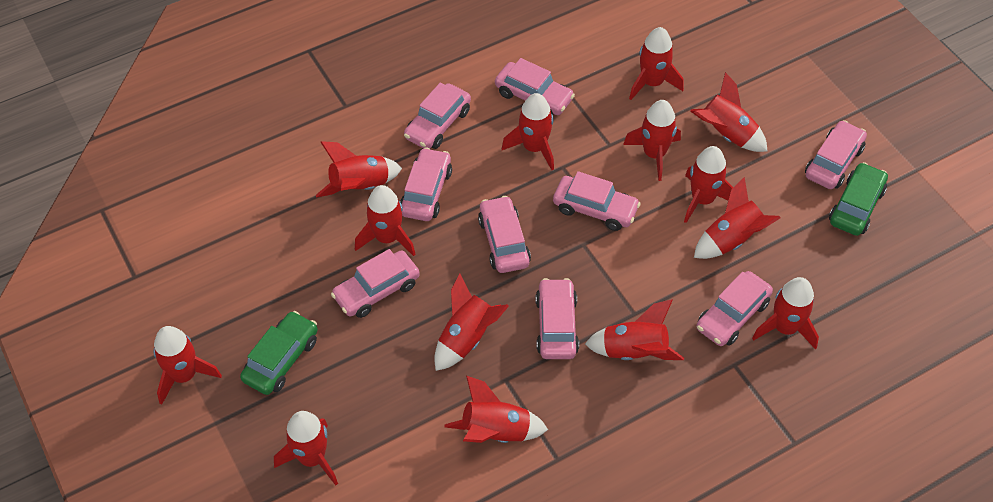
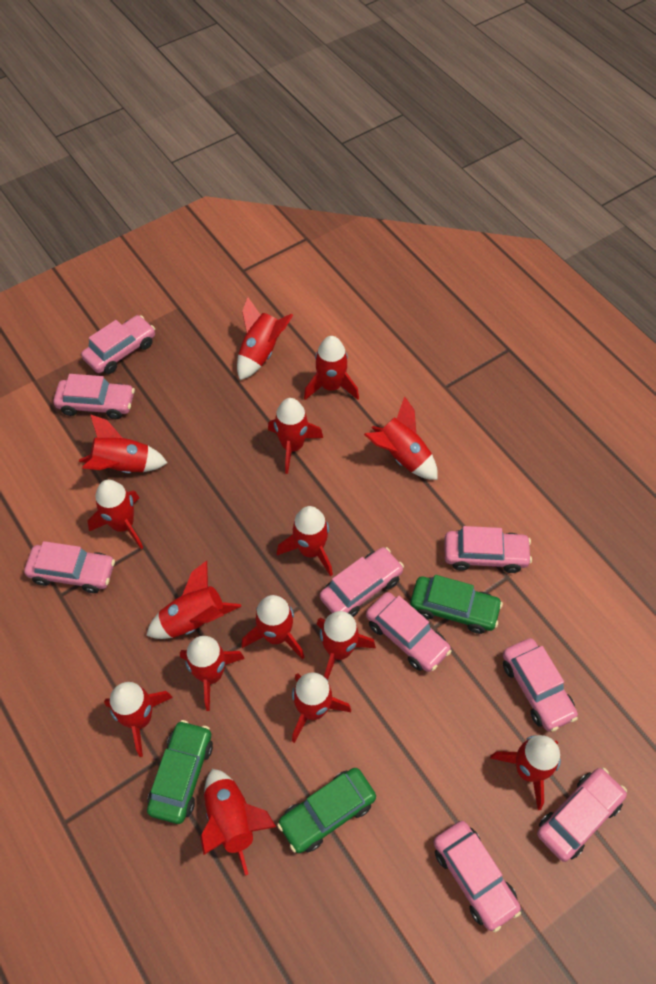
green car: 2 -> 3
red rocket: 14 -> 15

